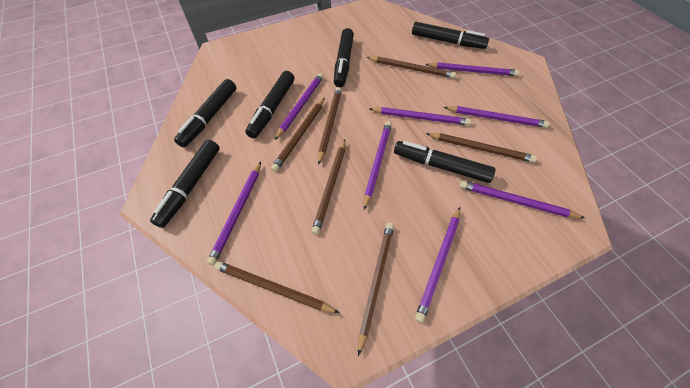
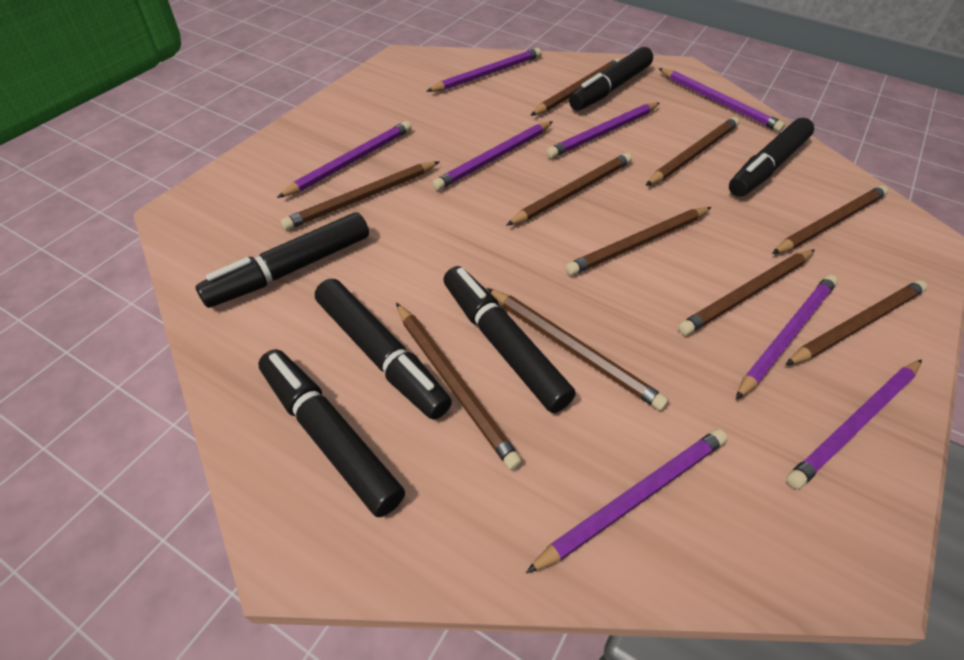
brown pencil: 7 -> 10

